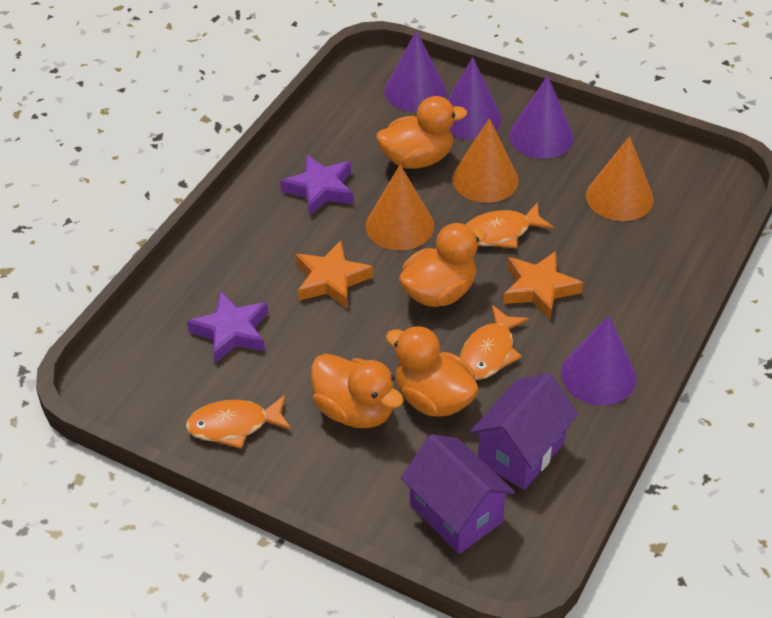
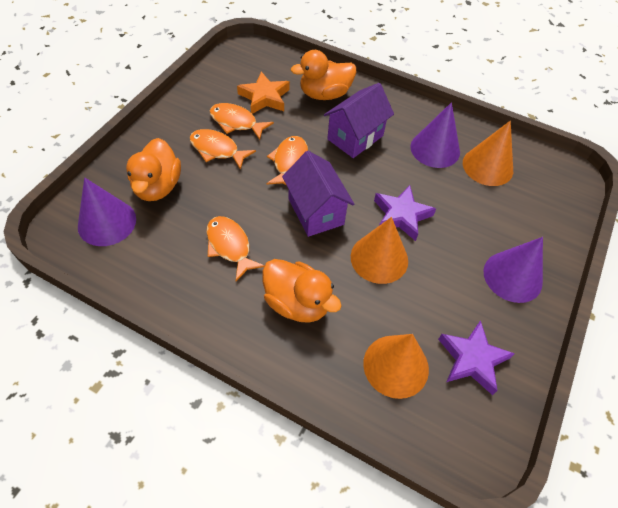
orange duck: 4 -> 3
orange fish: 3 -> 4
orange star: 2 -> 1
purple cone: 4 -> 3

